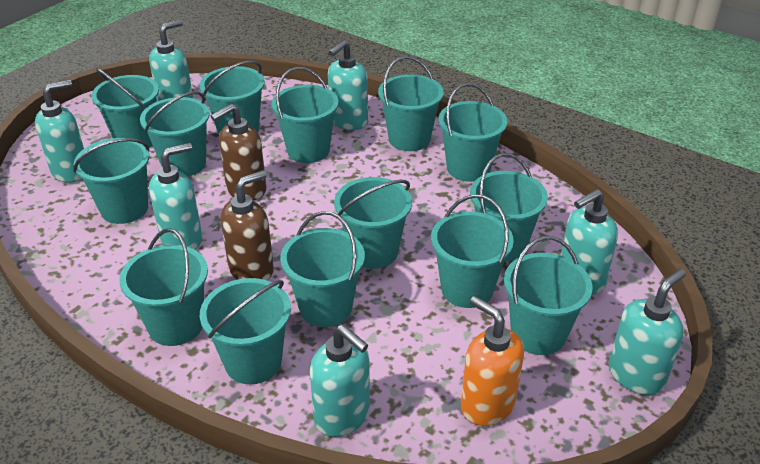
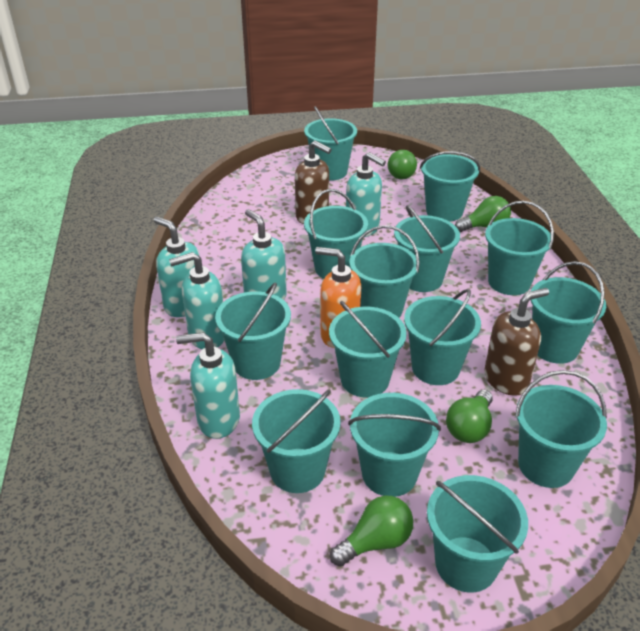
green light bulb: 0 -> 4
turquoise soap dispenser: 7 -> 5

